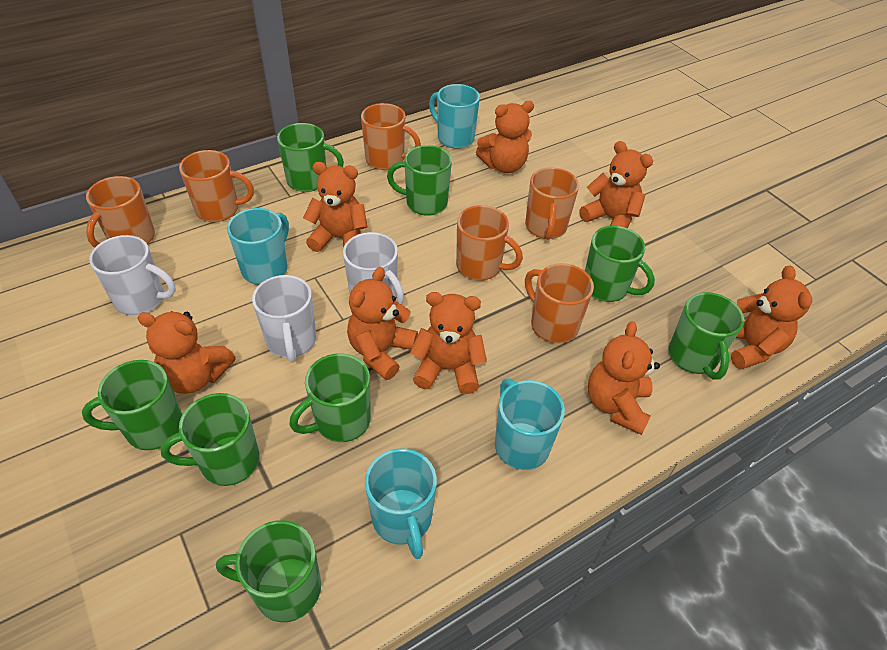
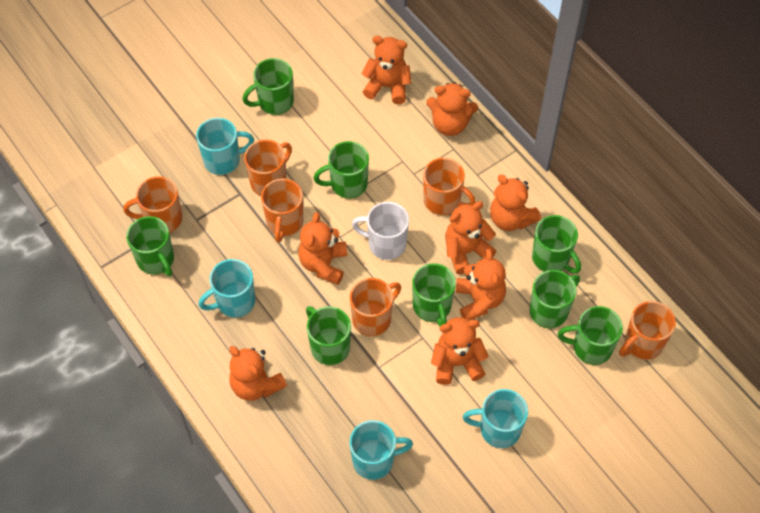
white mug: 3 -> 1

